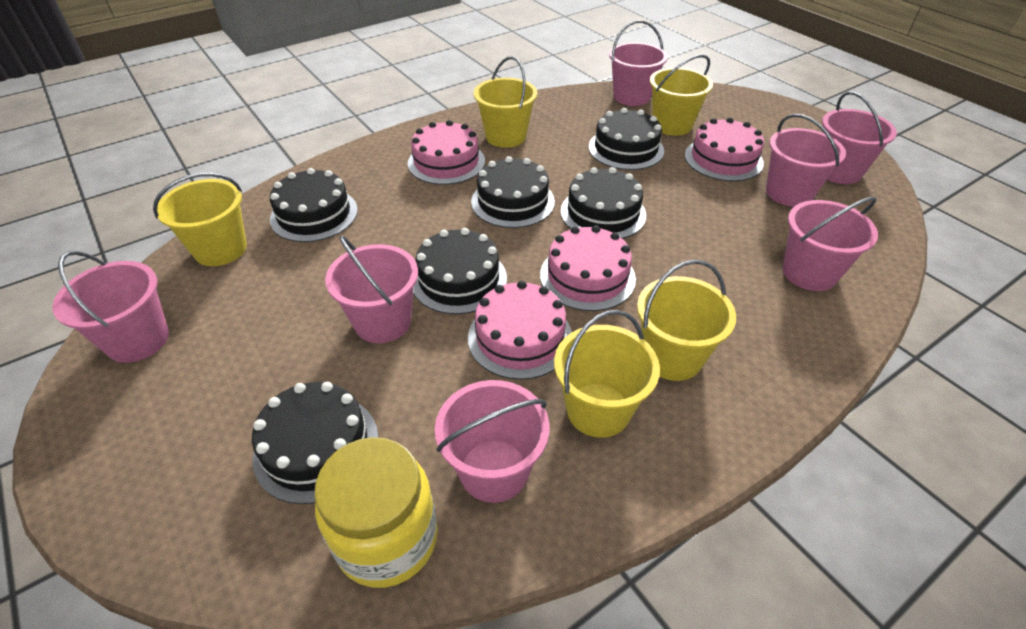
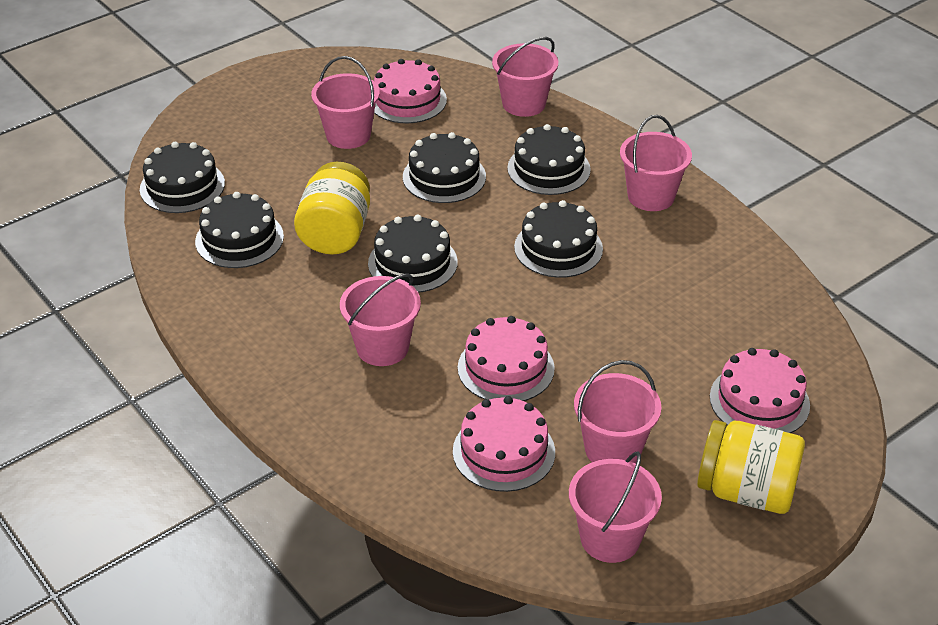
pink bucket: 7 -> 6
yellow bucket: 5 -> 0
yellow jar: 1 -> 2

